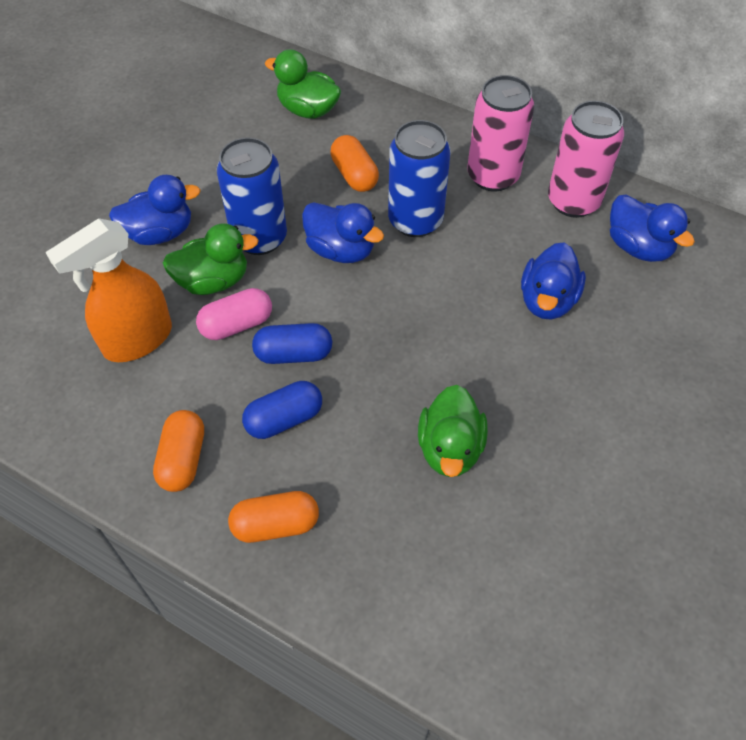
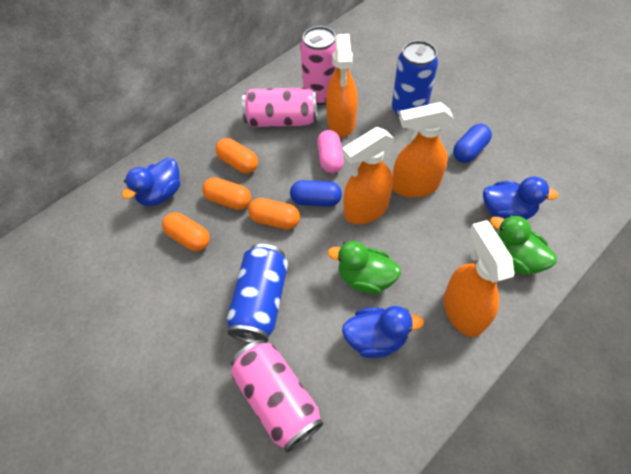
blue duck: 4 -> 3
green duck: 3 -> 2
orange capsule: 3 -> 4
orange spray bottle: 1 -> 4
pink can: 2 -> 3

